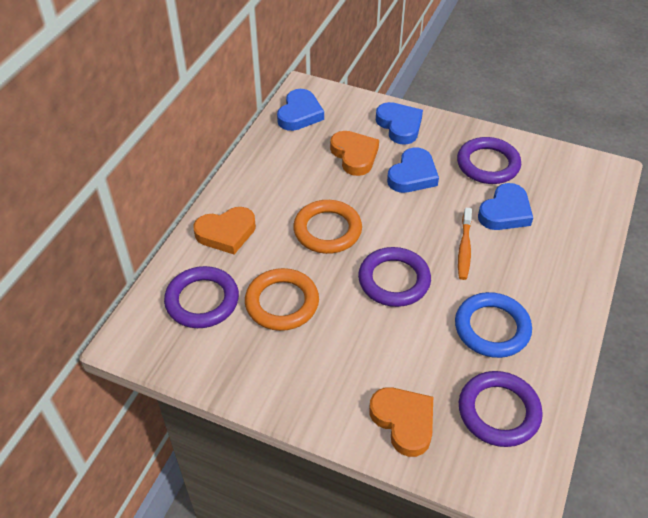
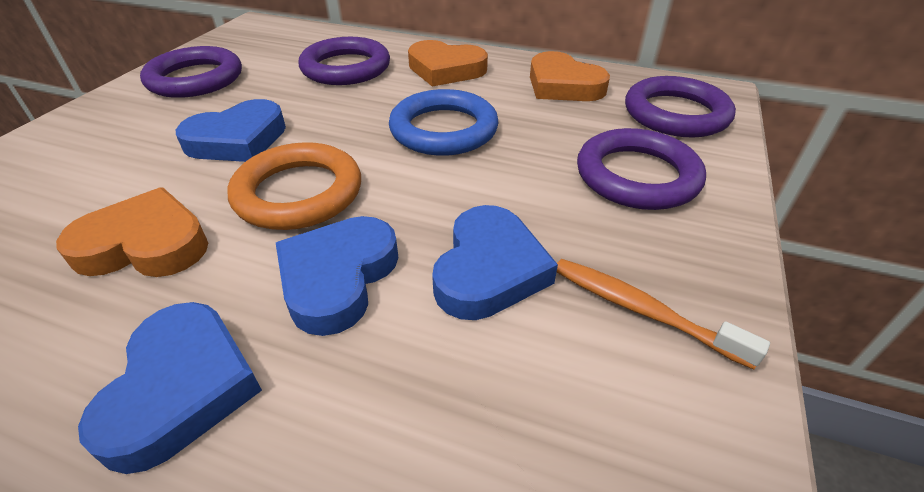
orange ring: 2 -> 1

